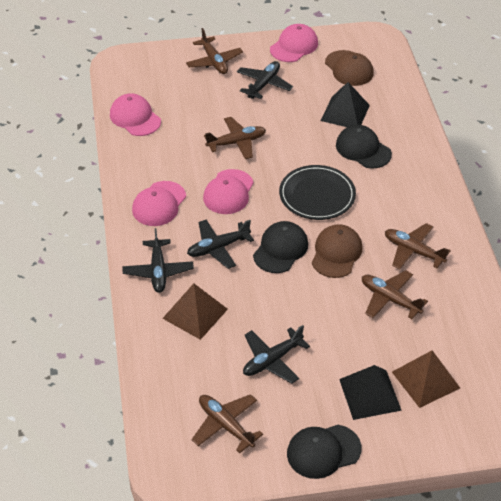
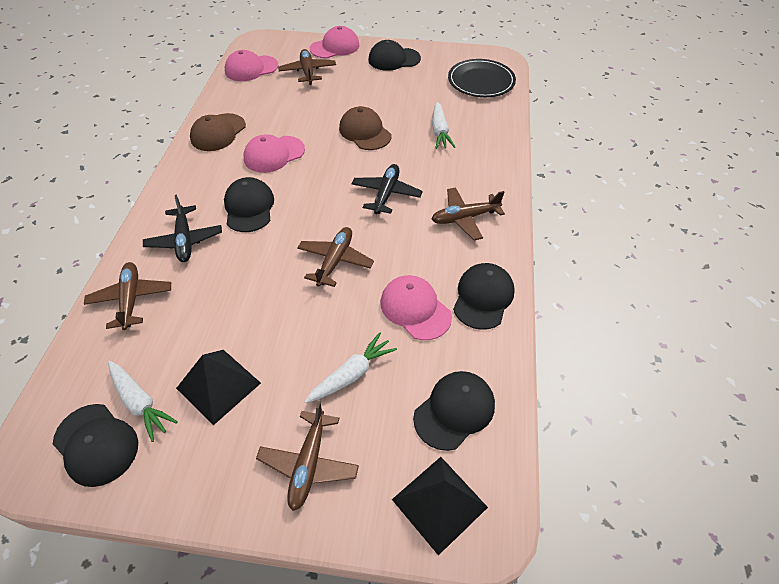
black cap: 3 -> 5
black plane: 4 -> 2
brown pyramid: 2 -> 0
white carrot: 0 -> 3

